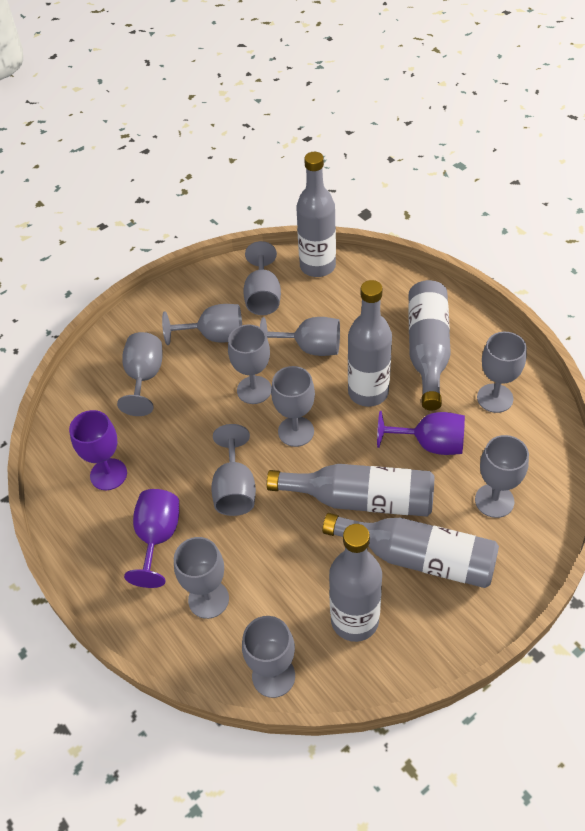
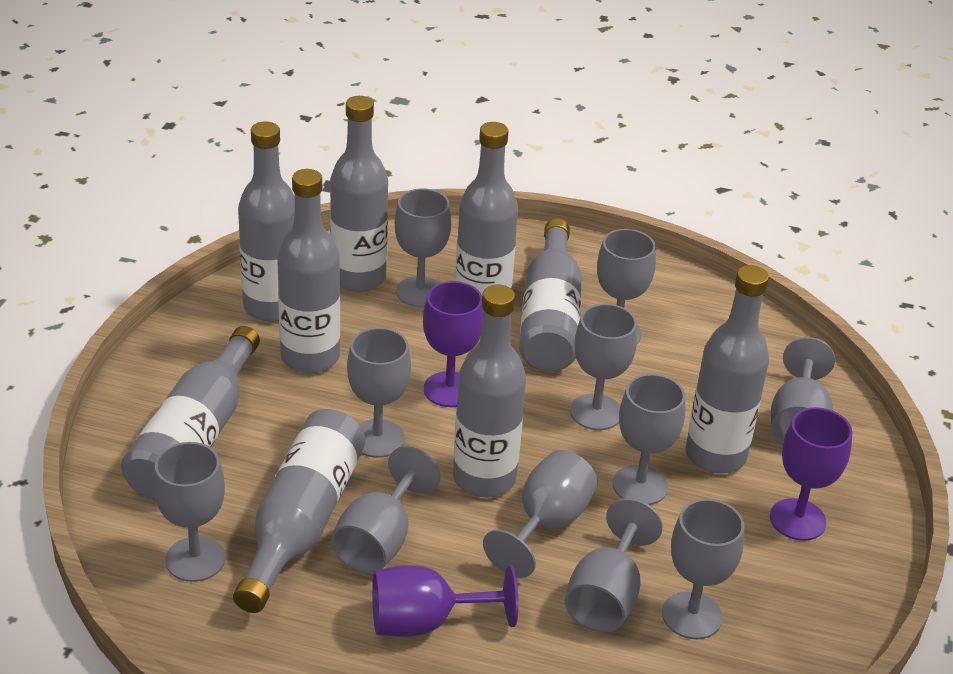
grey bottle: 6 -> 9

